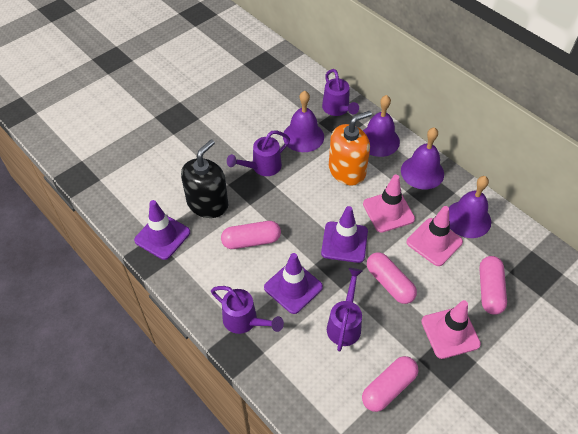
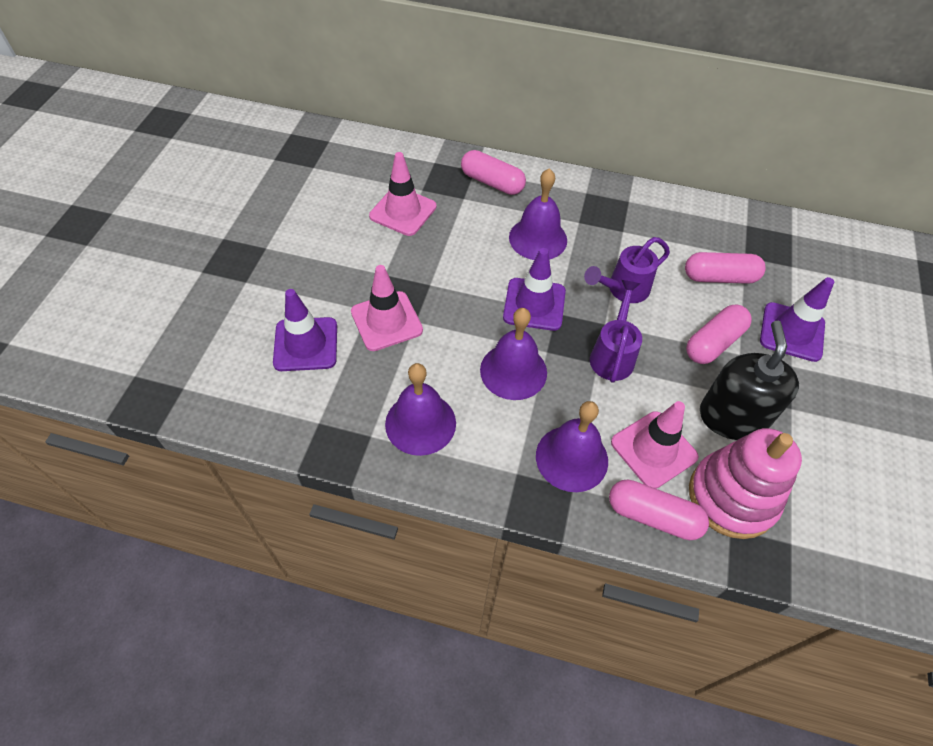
orange soap dispenser: 1 -> 0
pink stacking toy: 0 -> 1
purple watering can: 4 -> 2

